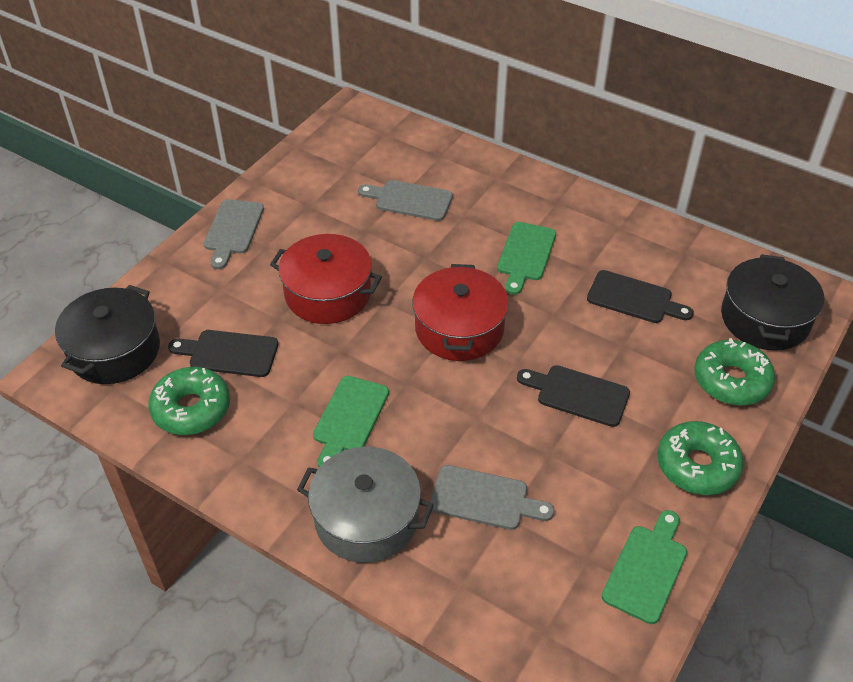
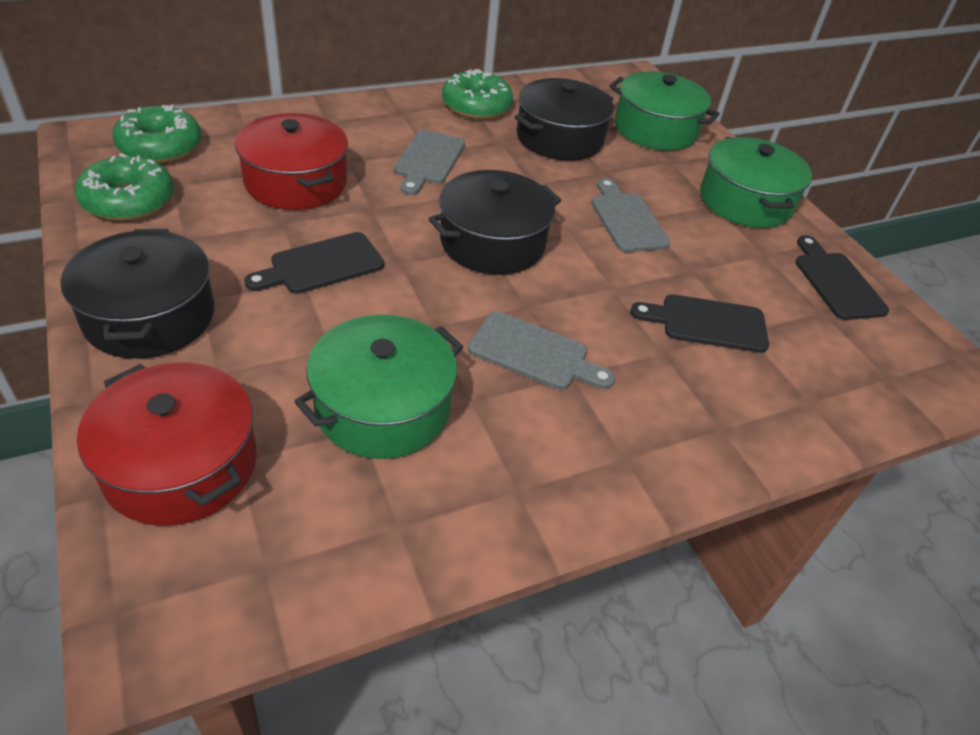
black pot: 2 -> 3
green cutting board: 3 -> 0
green pot: 0 -> 3
grey pot: 1 -> 0

